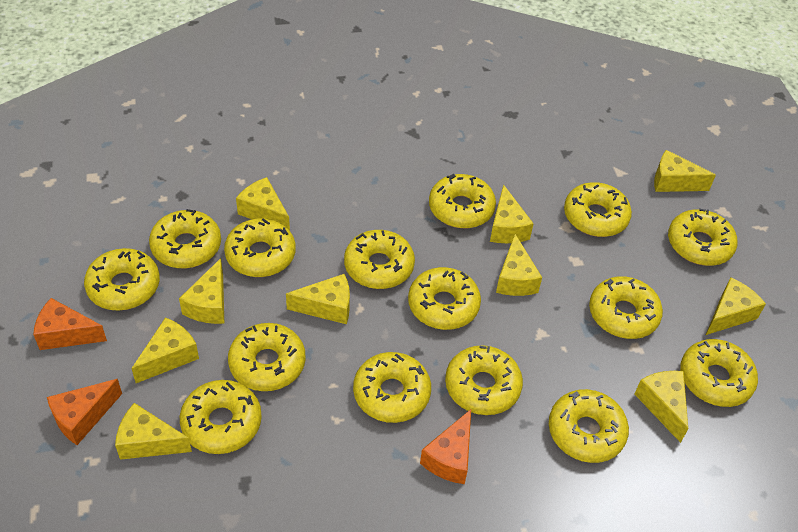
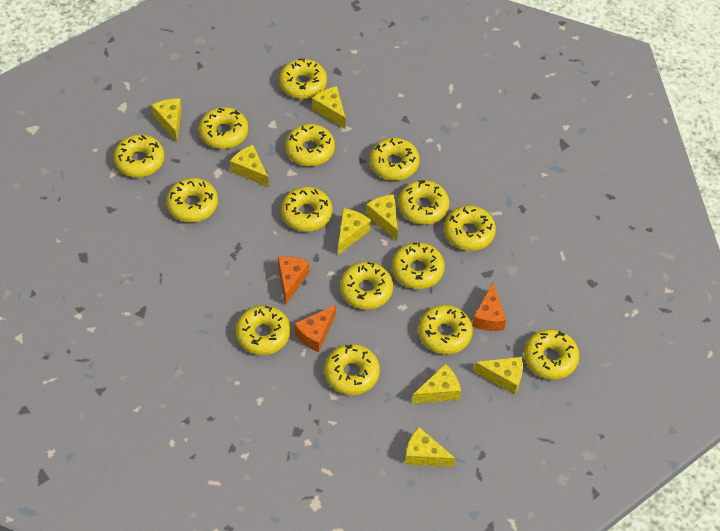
yellow cheese: 10 -> 8

